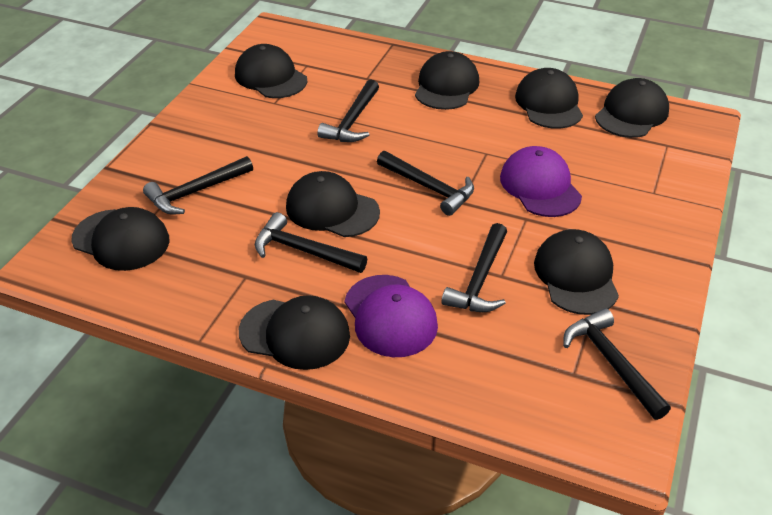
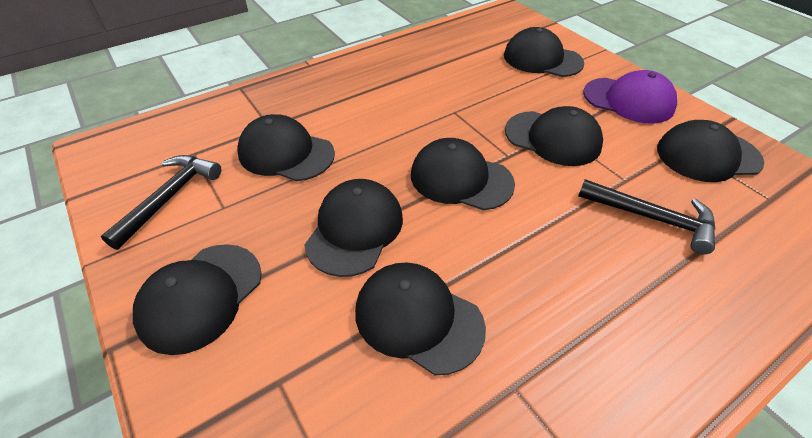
black hammer: 6 -> 2
purple cap: 2 -> 1

